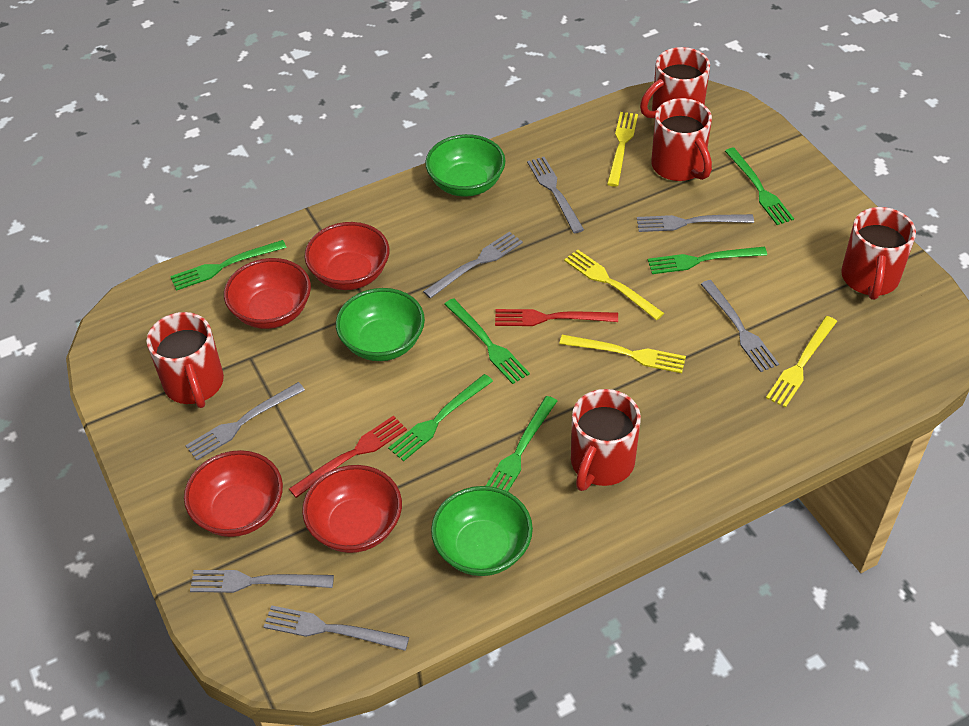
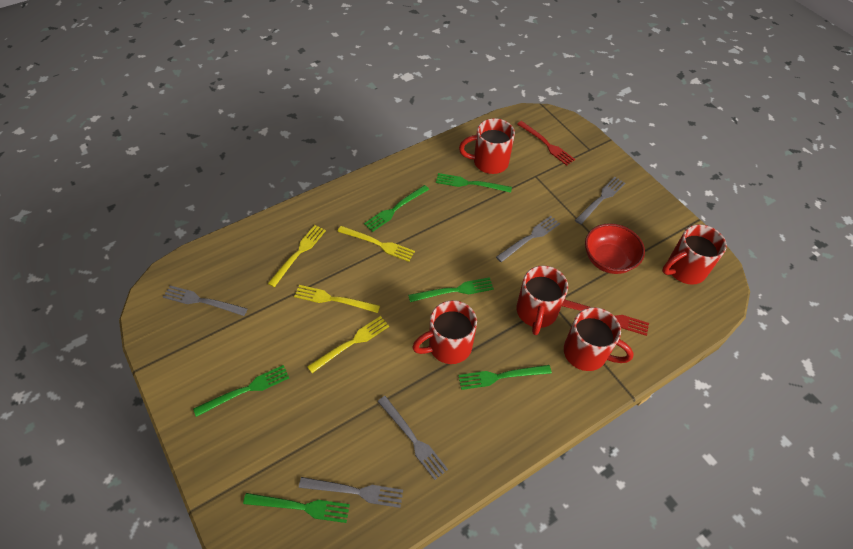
green bowl: 3 -> 0
grey fork: 7 -> 5
red bowl: 4 -> 1

